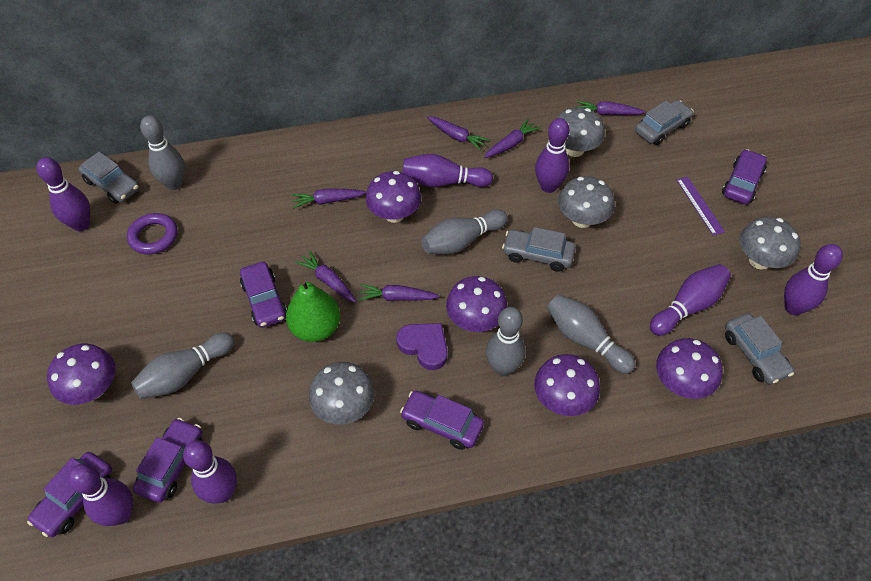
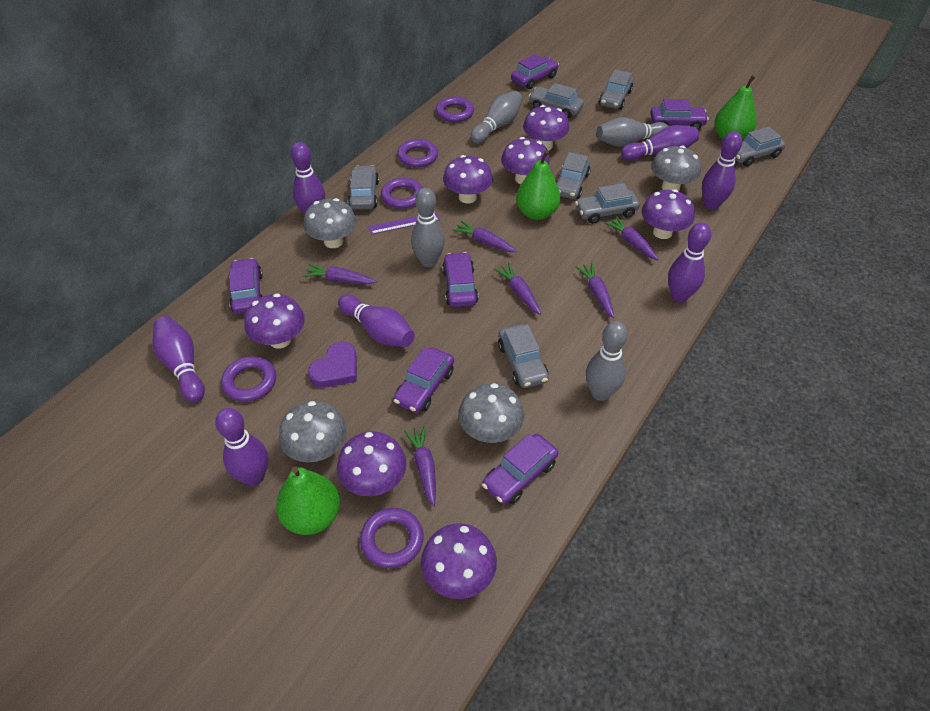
green pear: 1 -> 3
grey bowling pin: 5 -> 4
grey car: 4 -> 7
purple car: 5 -> 6
purple mushroom: 5 -> 7
purple ring: 1 -> 5

